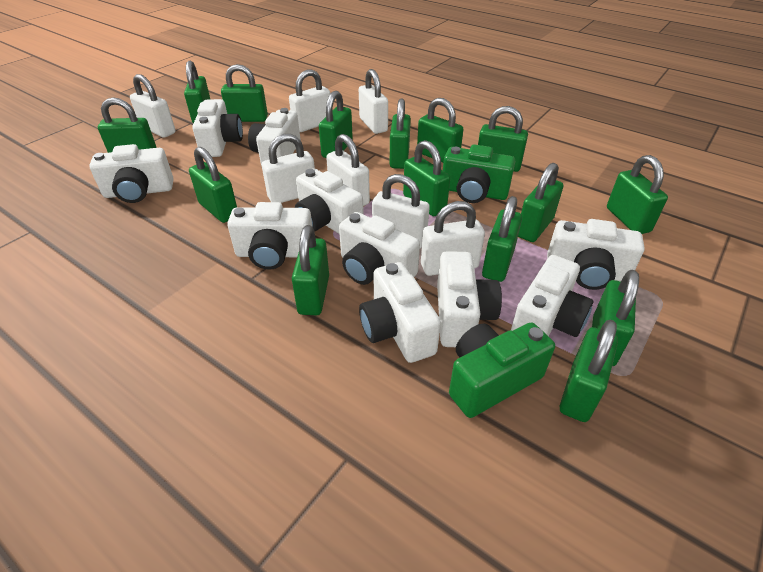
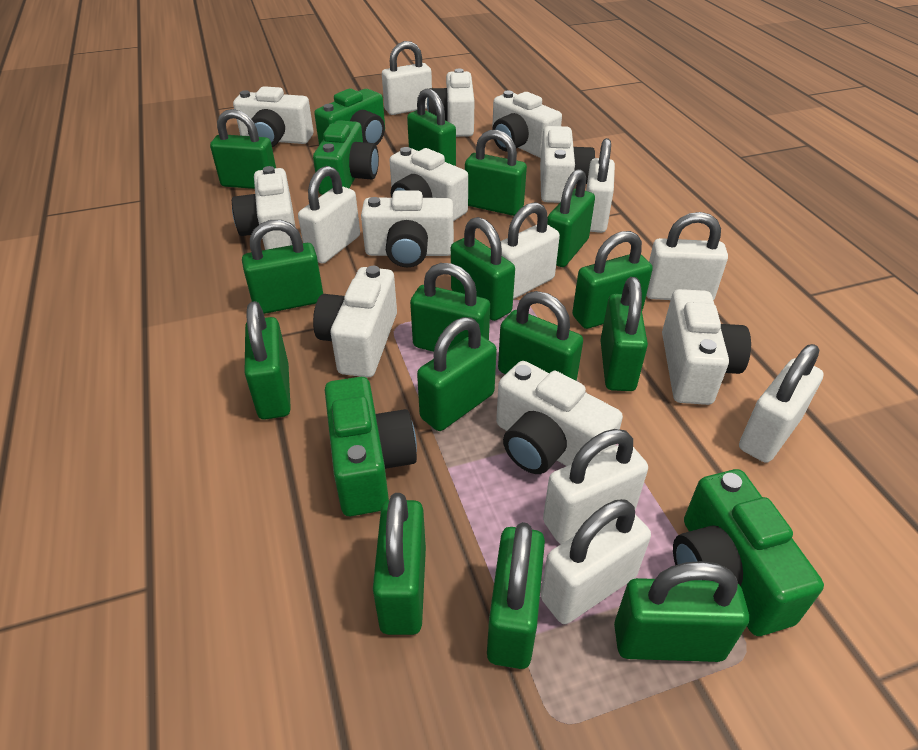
green camera: 2 -> 4
white padlock: 7 -> 8

